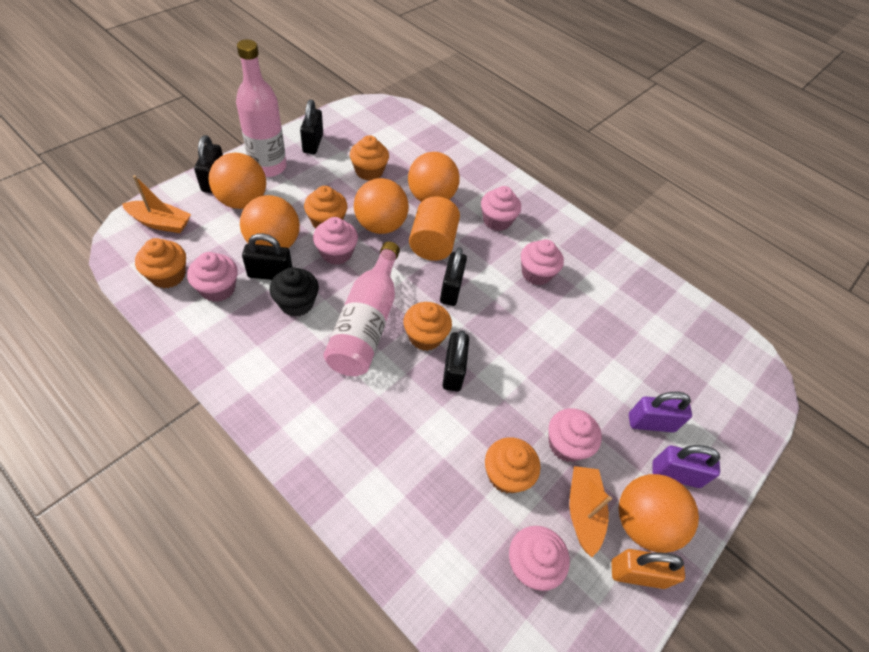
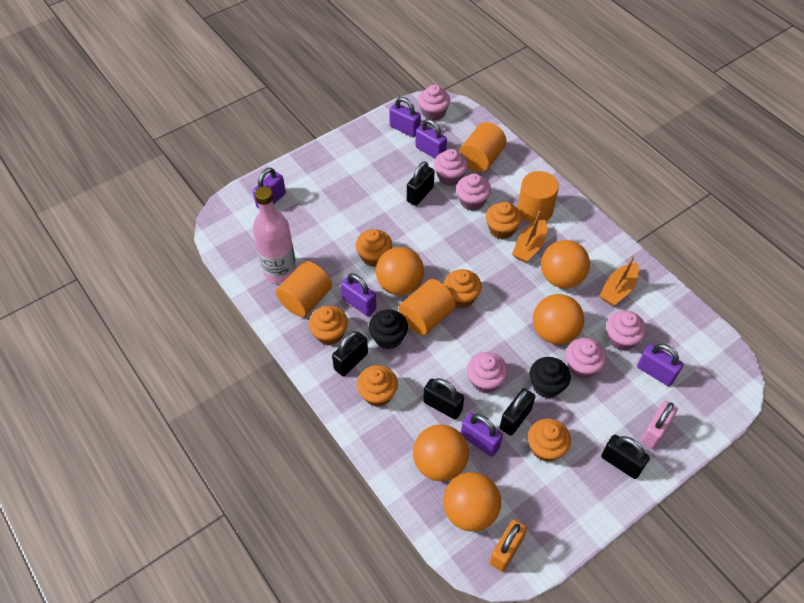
black cupcake: 1 -> 2
orange cupcake: 5 -> 6
orange cylinder: 1 -> 4
pink bottle: 2 -> 1
pink padlock: 0 -> 1
purple padlock: 2 -> 6

